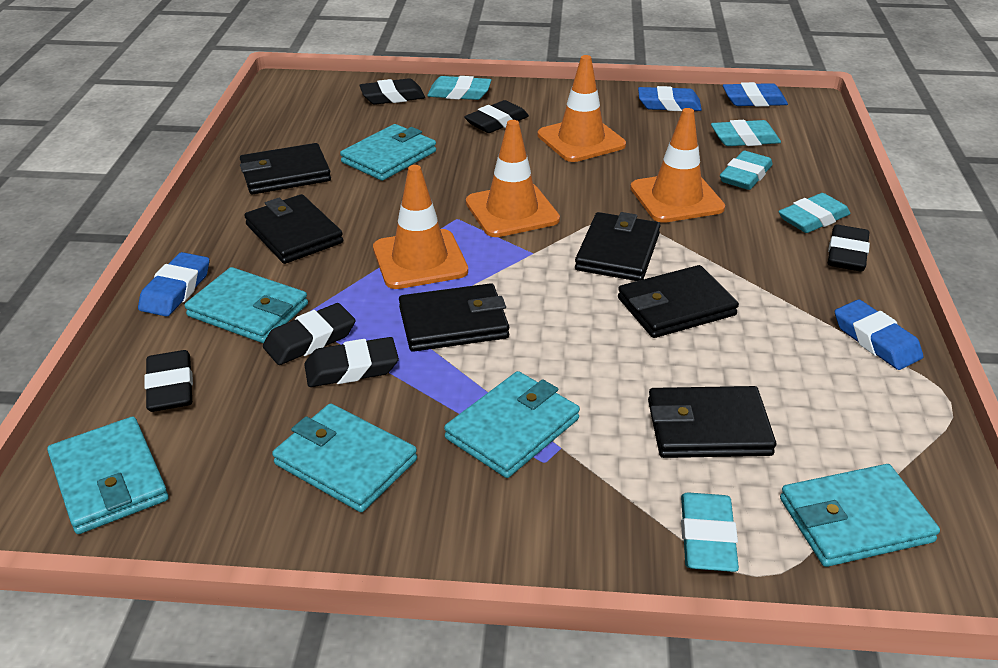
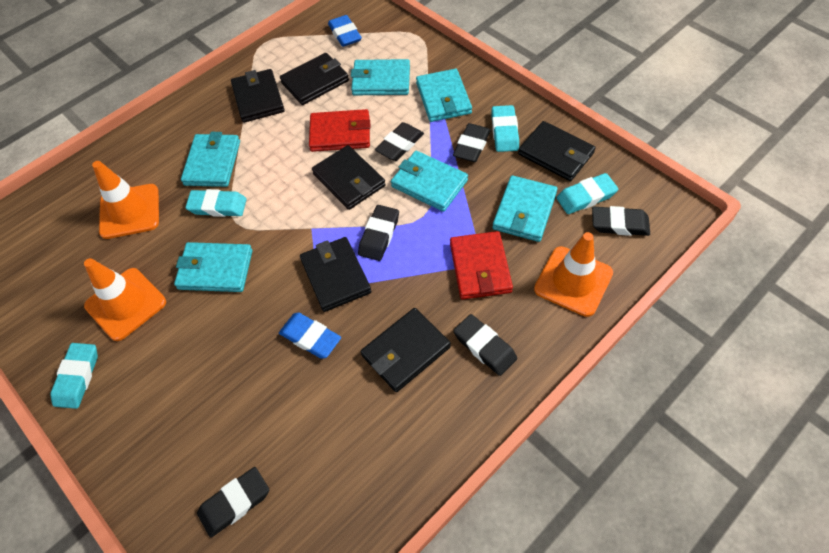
blue eraser: 4 -> 2
orange traffic cone: 4 -> 3
red wallet: 0 -> 2
turquoise eraser: 5 -> 4

